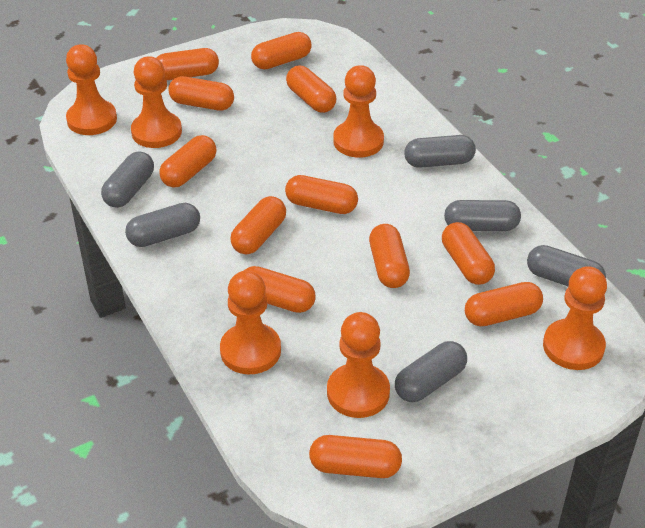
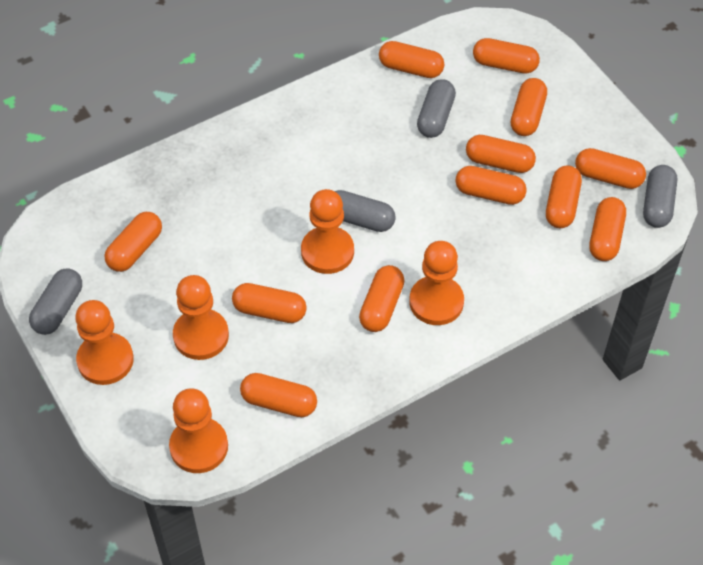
grey capsule: 6 -> 4
orange pawn: 6 -> 5

